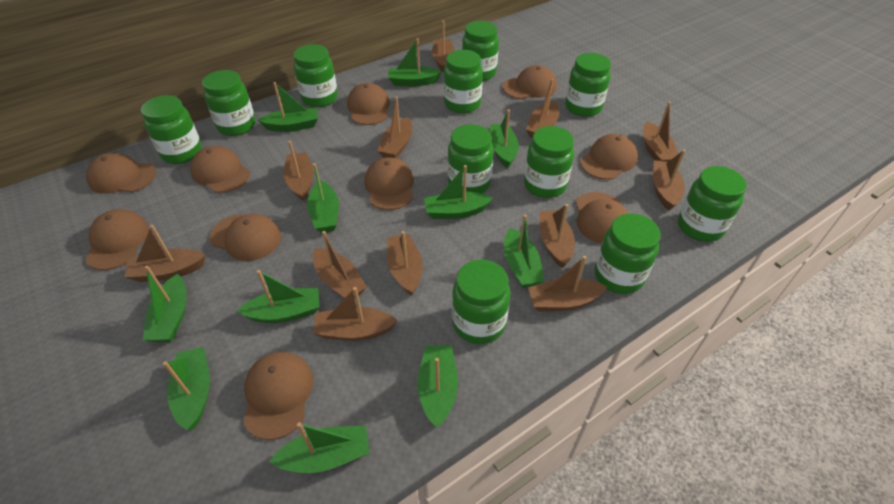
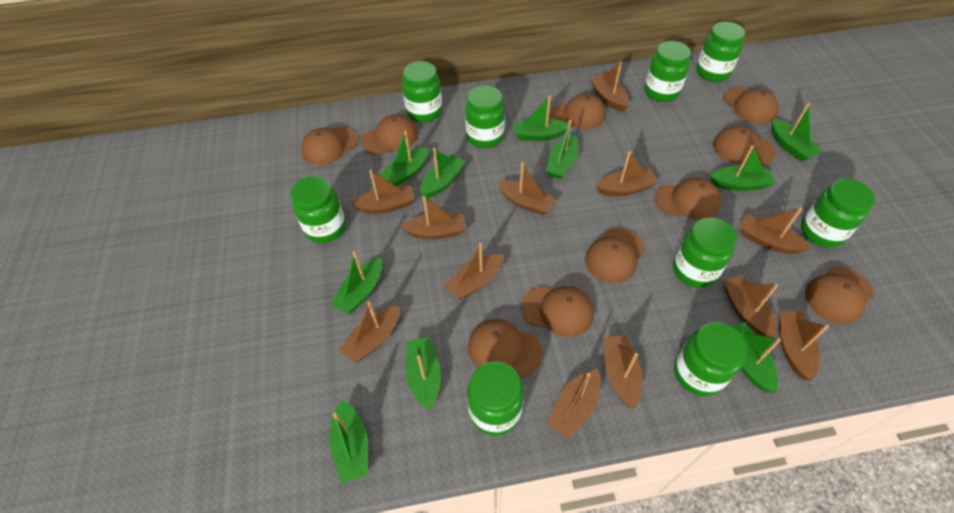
green boat: 11 -> 10
green jar: 11 -> 9

